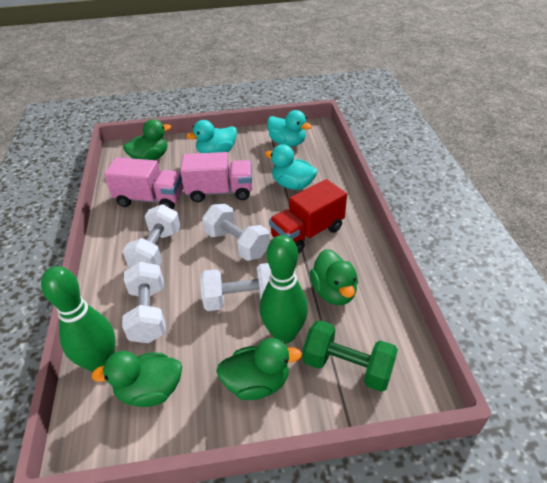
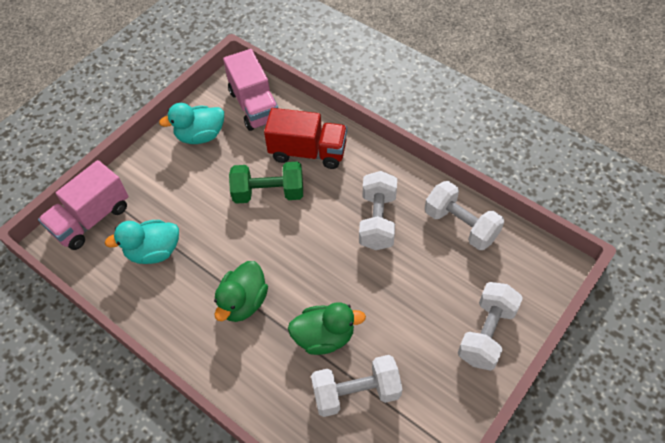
green bowling pin: 2 -> 0
green duck: 4 -> 2
turquoise duck: 3 -> 2

